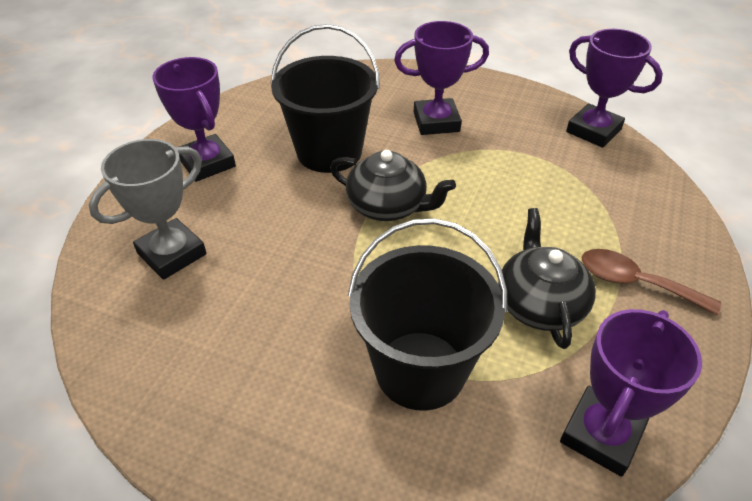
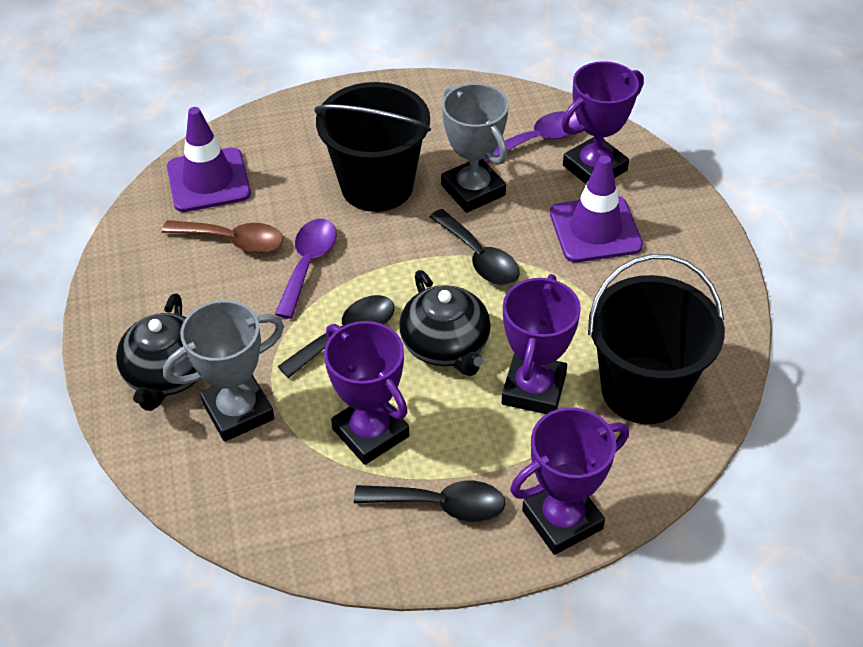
black spoon: 0 -> 3
grey trophy: 1 -> 2
purple spoon: 0 -> 2
purple traffic cone: 0 -> 2

